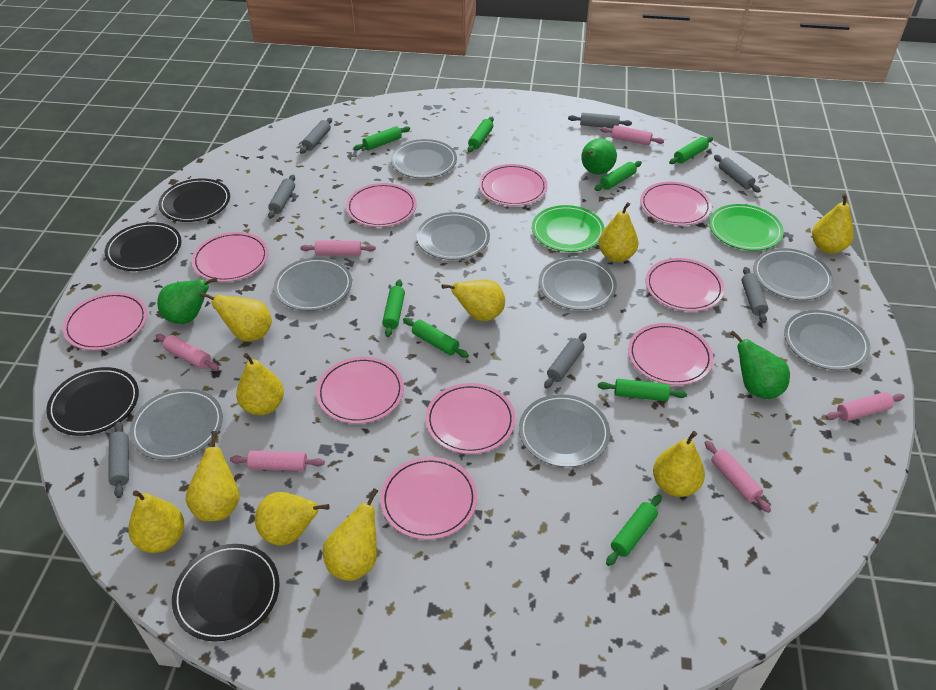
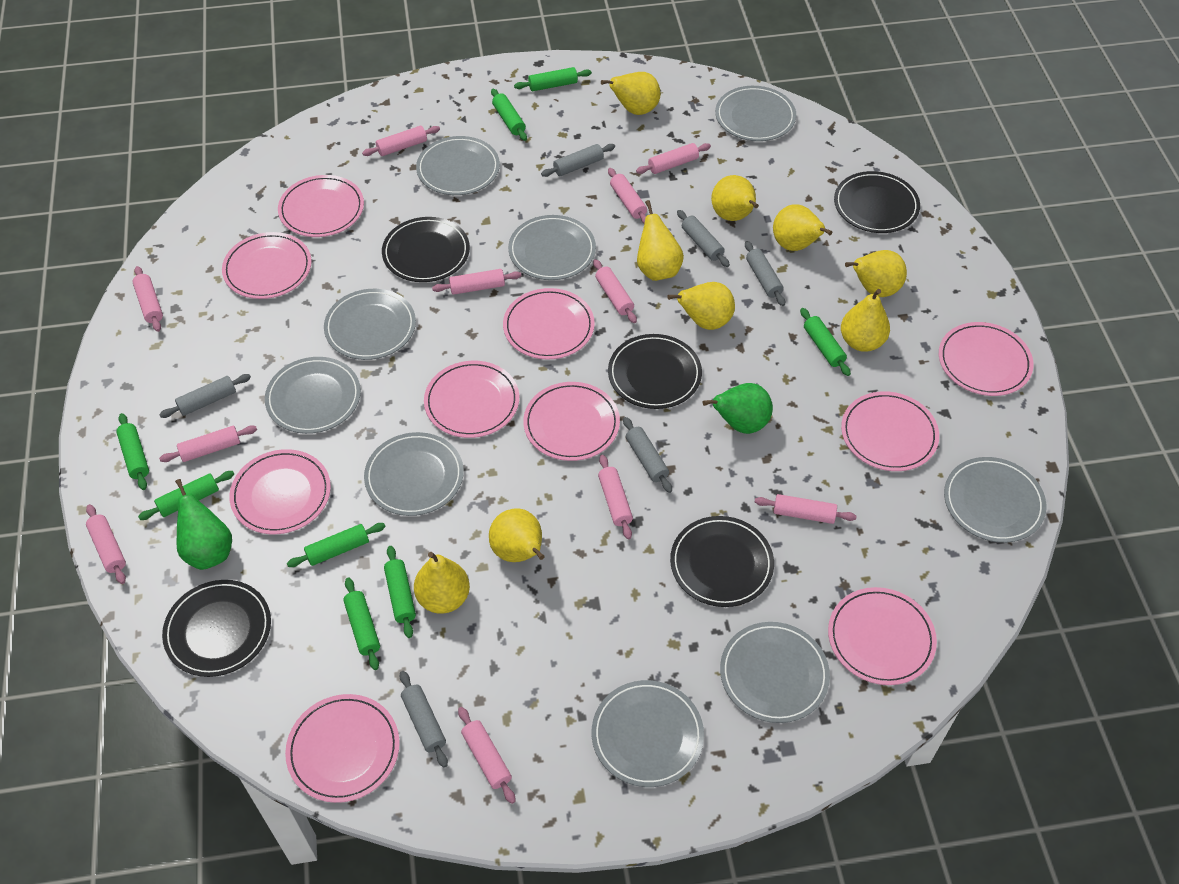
black plate: 4 -> 5
green pear: 3 -> 2
green plate: 2 -> 0
grey plate: 8 -> 9
grey rolling pin: 7 -> 6
pink rolling pin: 6 -> 11
yellow pear: 10 -> 9

